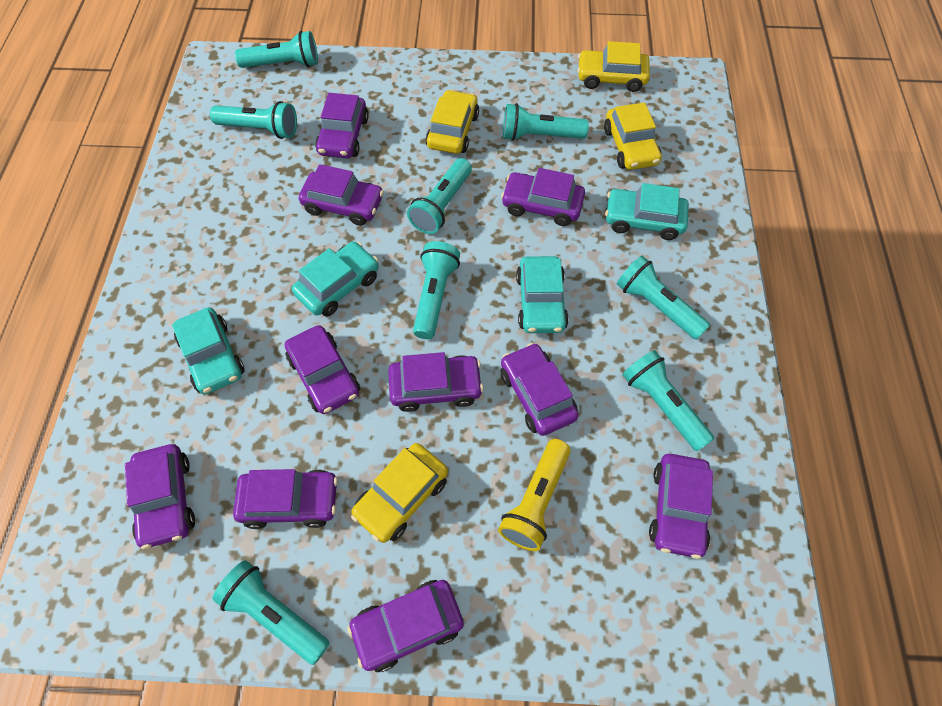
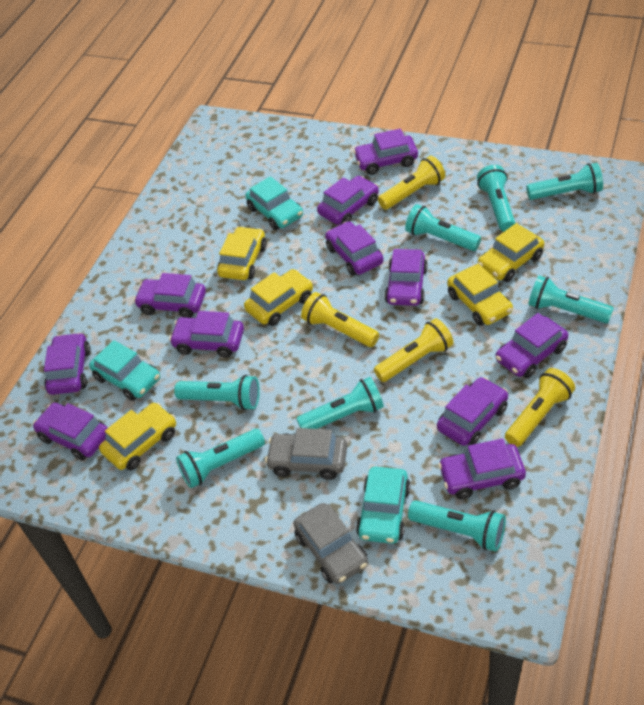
grey car: 0 -> 2
purple car: 10 -> 11
turquoise car: 4 -> 3
yellow car: 4 -> 5
yellow flashlight: 1 -> 4

